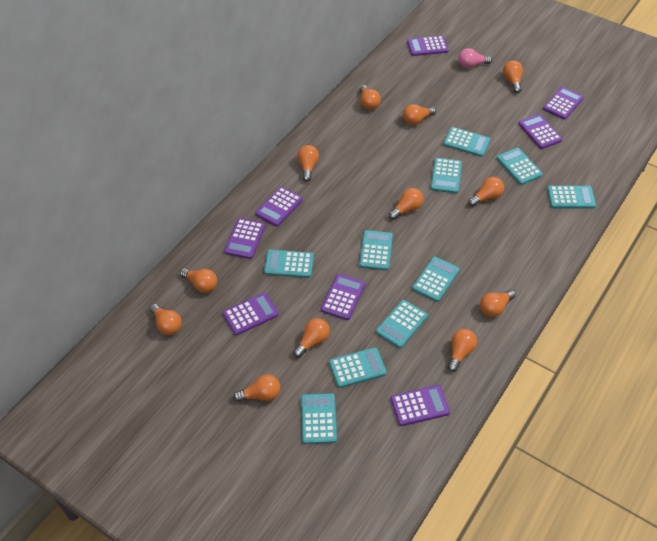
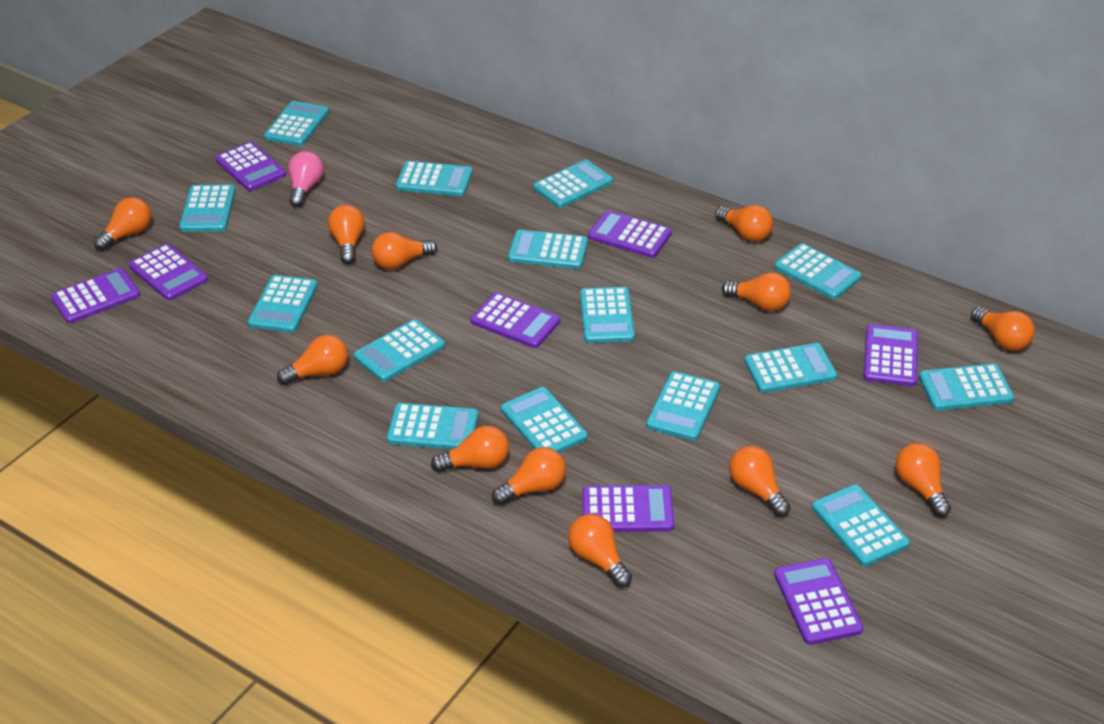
turquoise calculator: 10 -> 15

